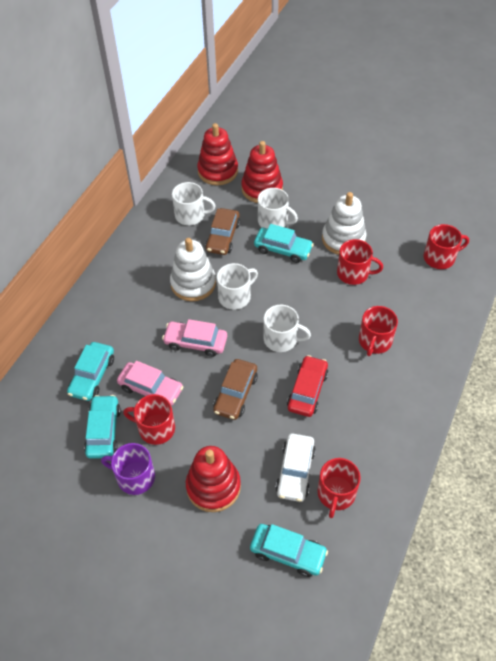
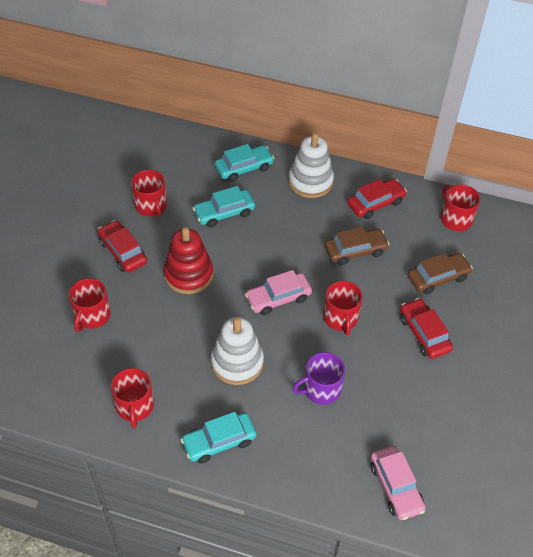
red car: 1 -> 3
red stacking toy: 3 -> 1
turquoise car: 4 -> 3
white car: 1 -> 0
white mug: 4 -> 0

